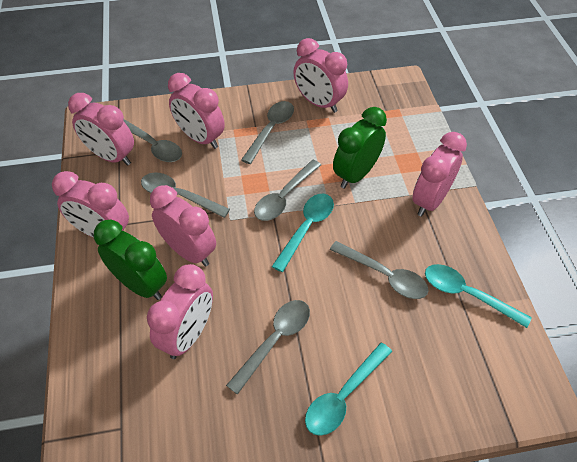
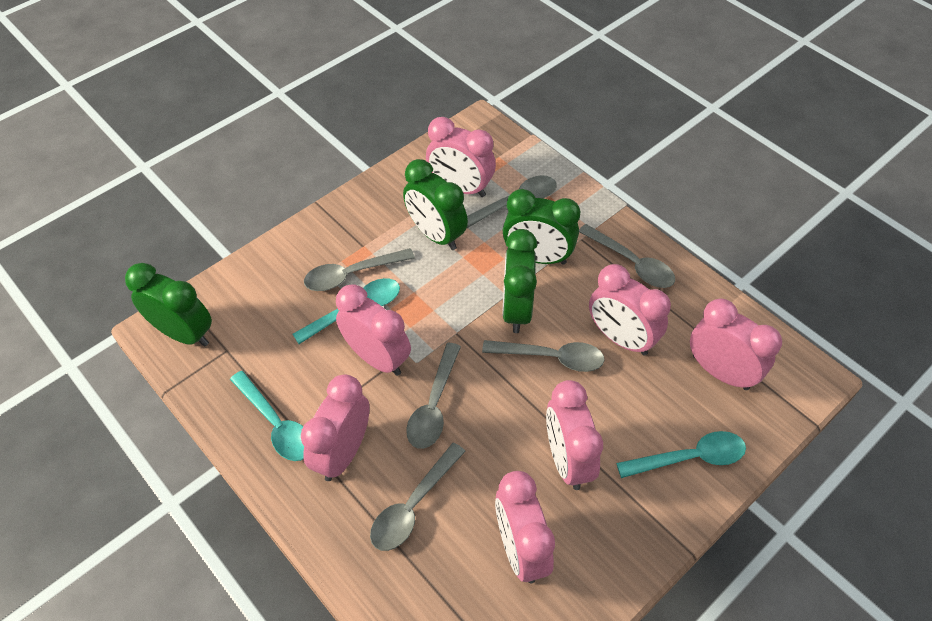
green clock: 2 -> 4

